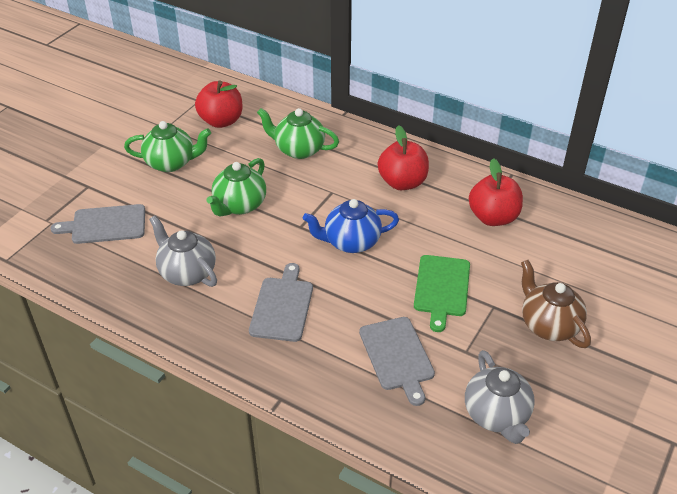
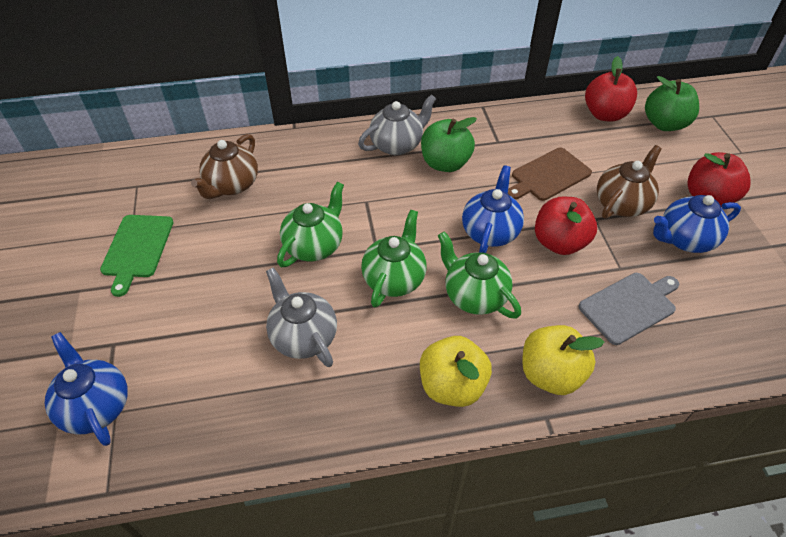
blue teapot: 1 -> 3
brown cutting board: 0 -> 1
brown teapot: 1 -> 2
green apple: 0 -> 2
grey cutting board: 3 -> 1
yellow apple: 0 -> 2

